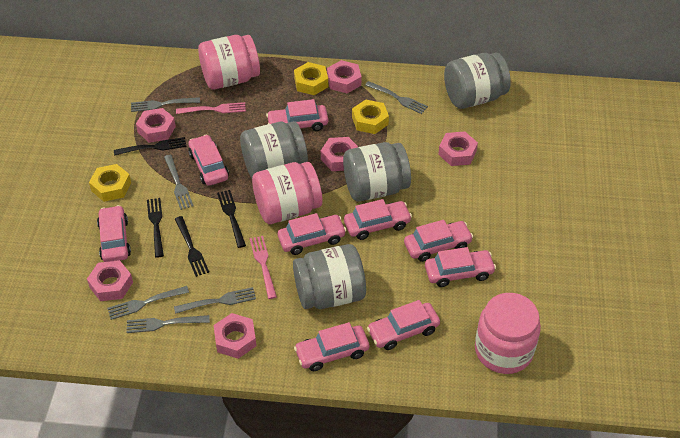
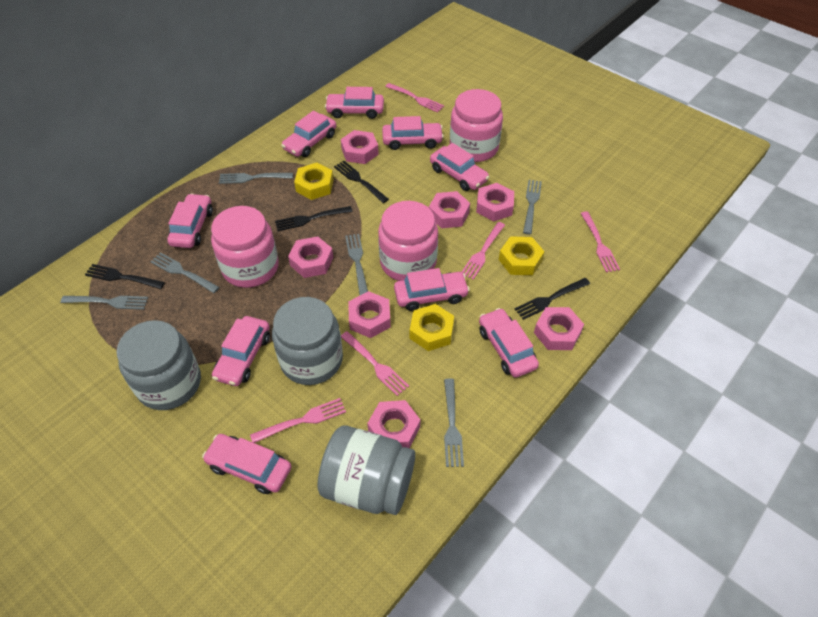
grey jar: 4 -> 3
pink fork: 2 -> 5
pink nut: 6 -> 7

